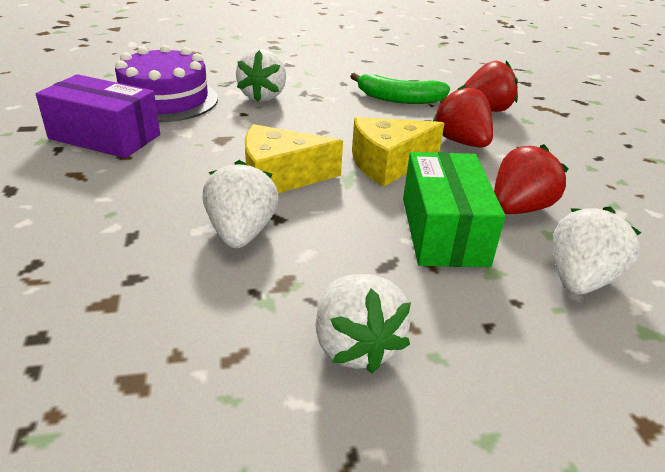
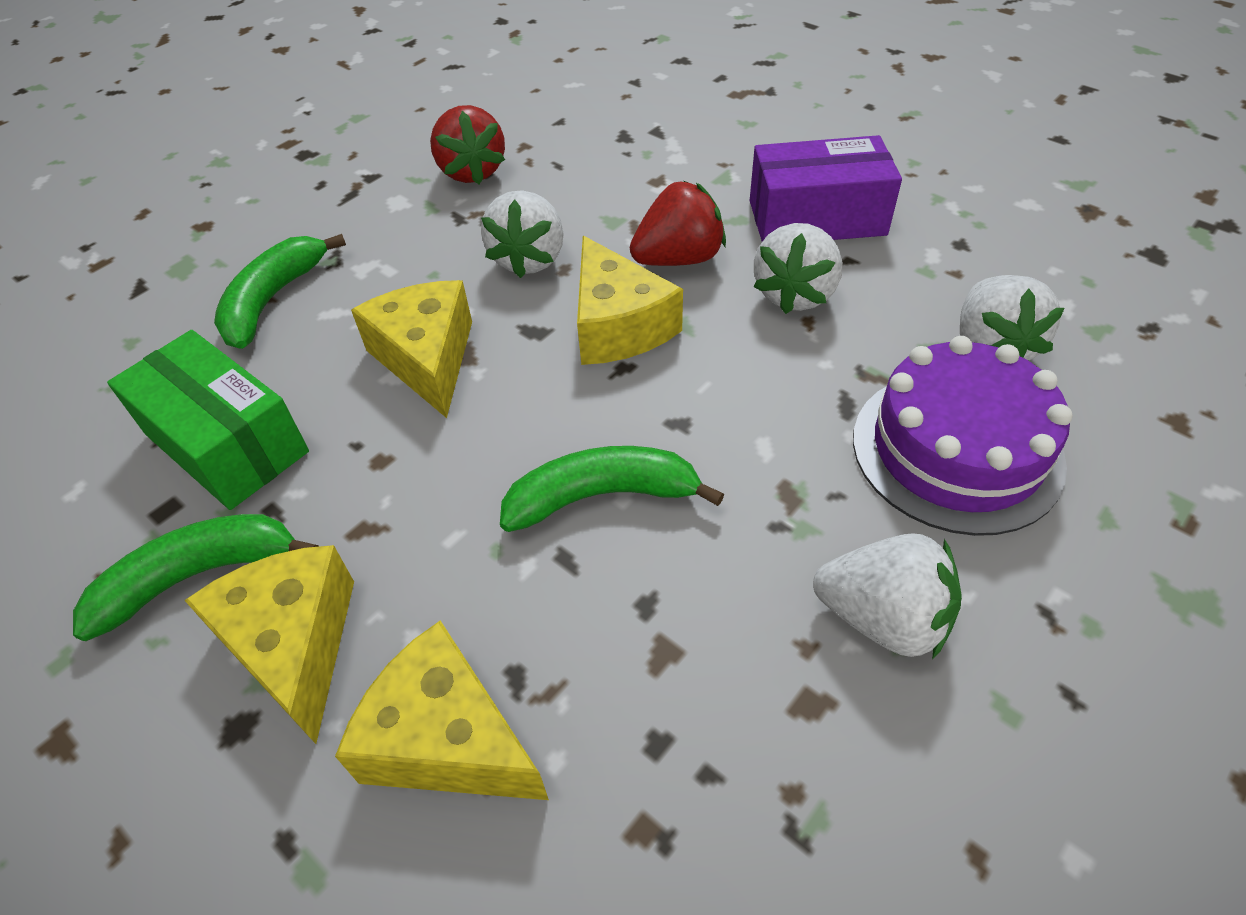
green banana: 1 -> 3
red strawberry: 3 -> 2
yellow cheese: 2 -> 4

